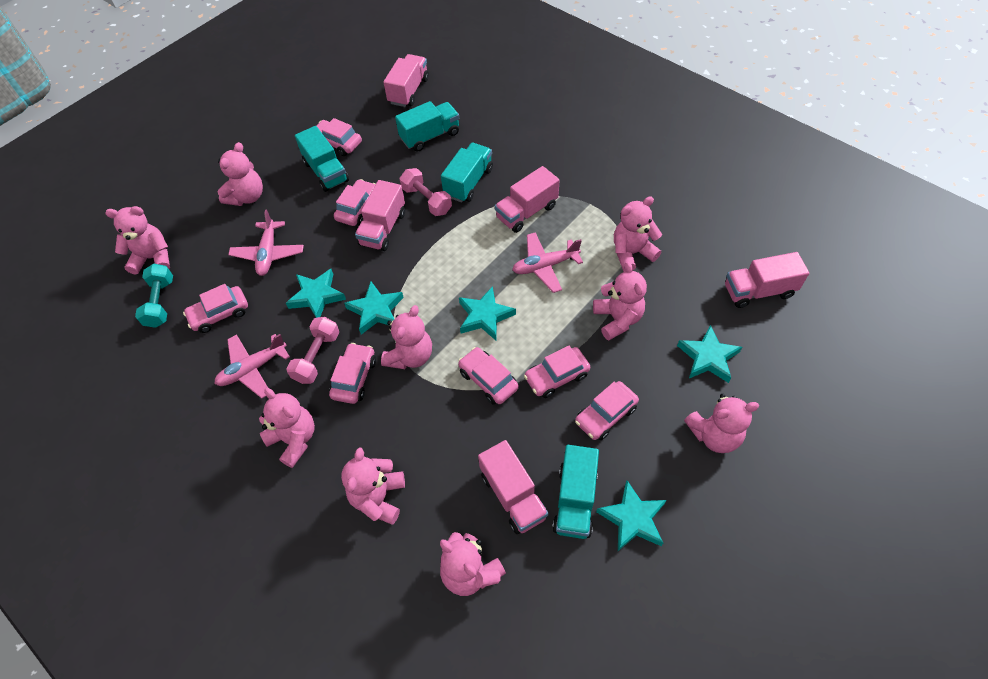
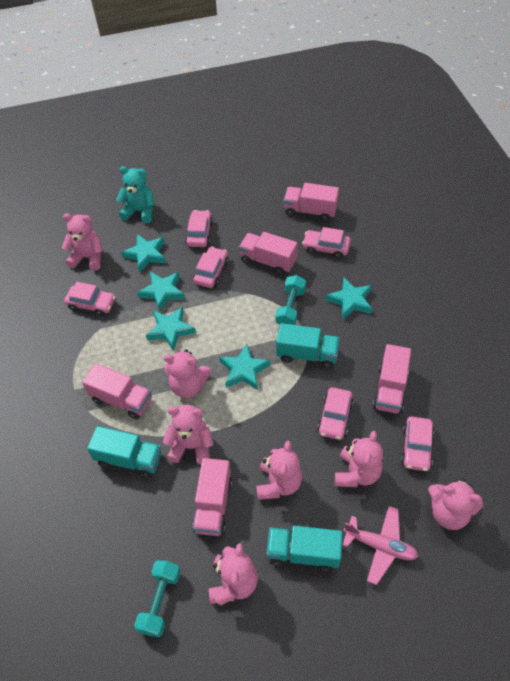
pink car: 7 -> 6
pink dumbbell: 2 -> 0
pink plane: 3 -> 1
pink teddy bear: 9 -> 7
turquoise dumbbell: 1 -> 2
turquoise teddy bear: 0 -> 1
turquoise truck: 4 -> 3

